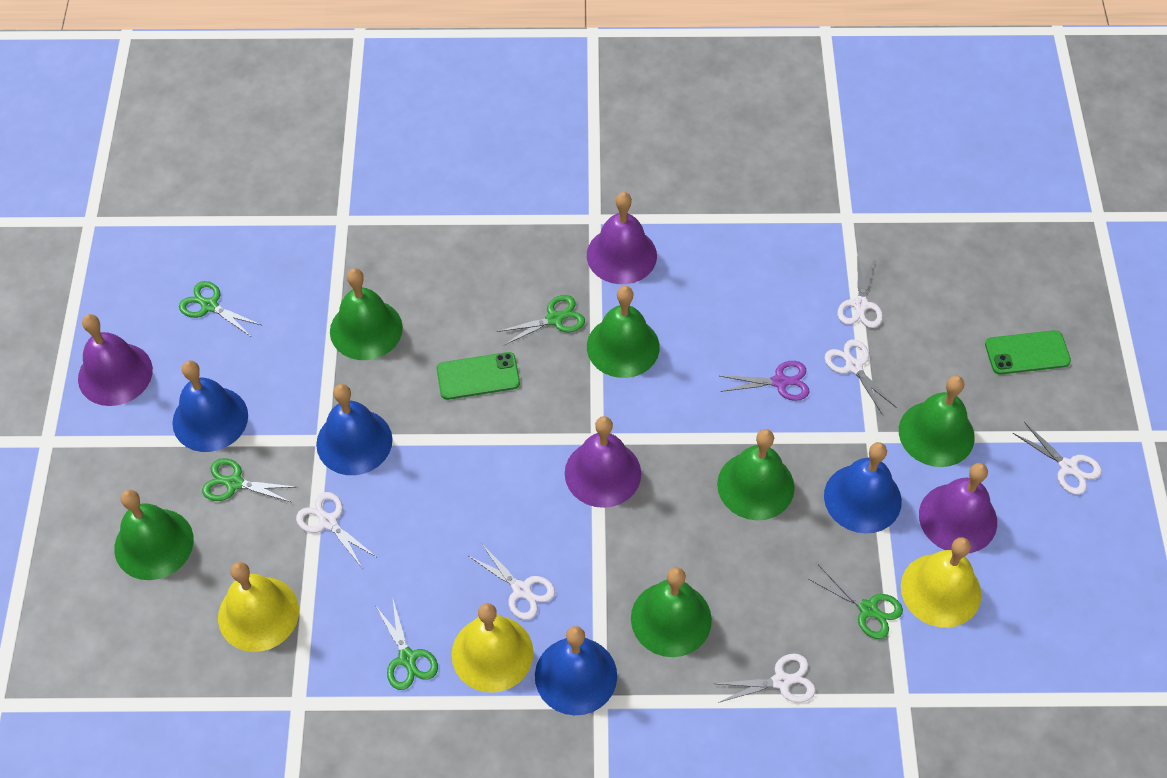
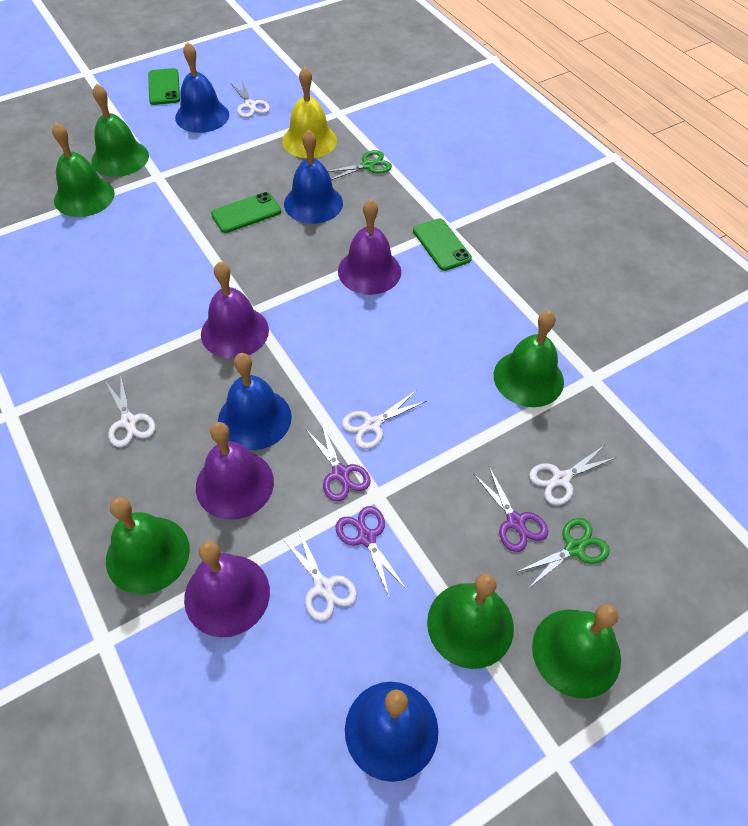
green phone: 2 -> 3
green scissors: 5 -> 2
purple scissors: 1 -> 3
white scissors: 6 -> 5
yellow bell: 3 -> 1

